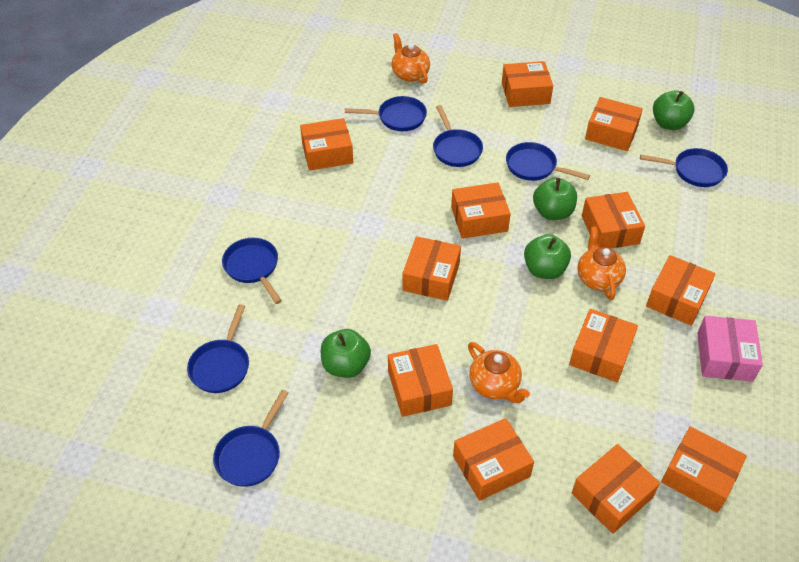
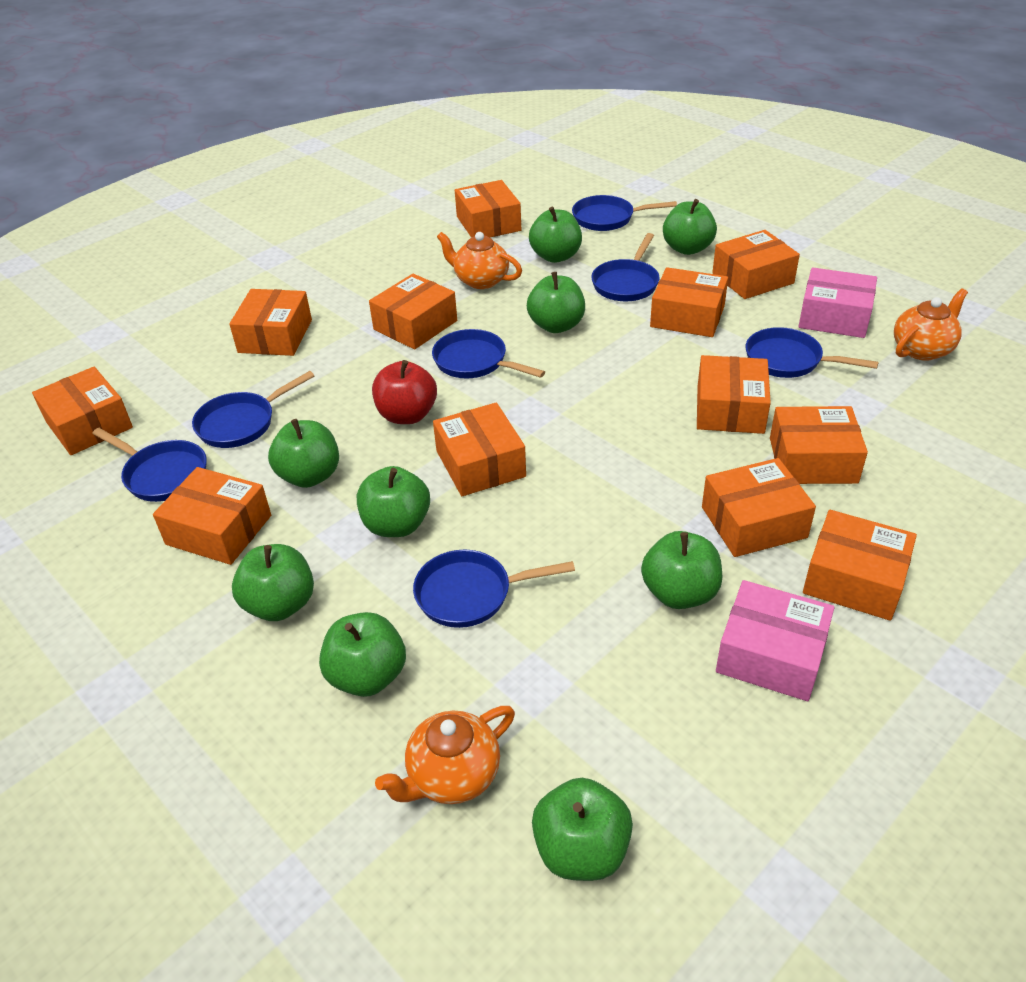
green apple: 4 -> 9
pink box: 1 -> 2
red apple: 0 -> 1

